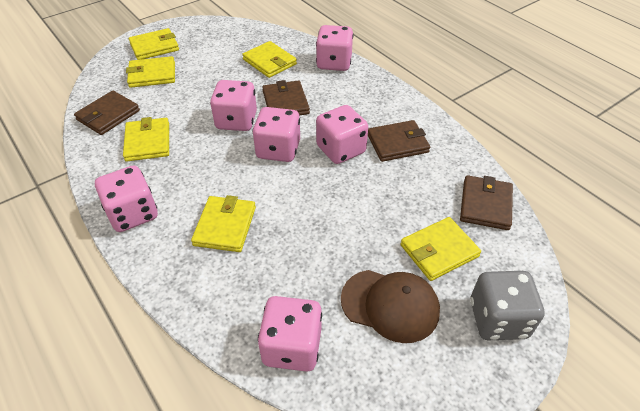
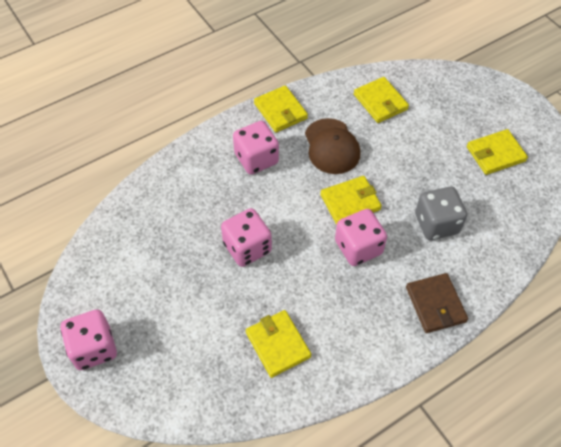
brown wallet: 4 -> 1
pink dice: 6 -> 4
yellow wallet: 6 -> 5

